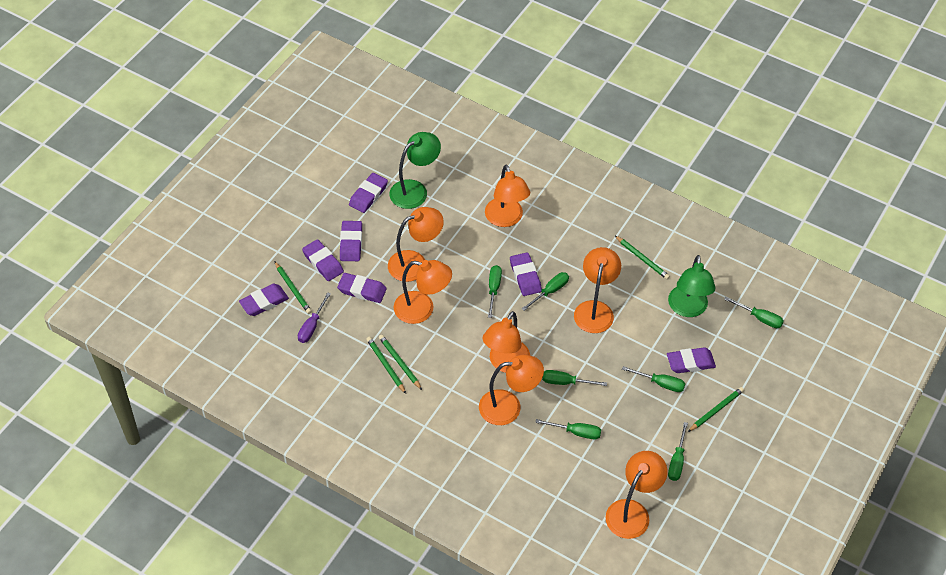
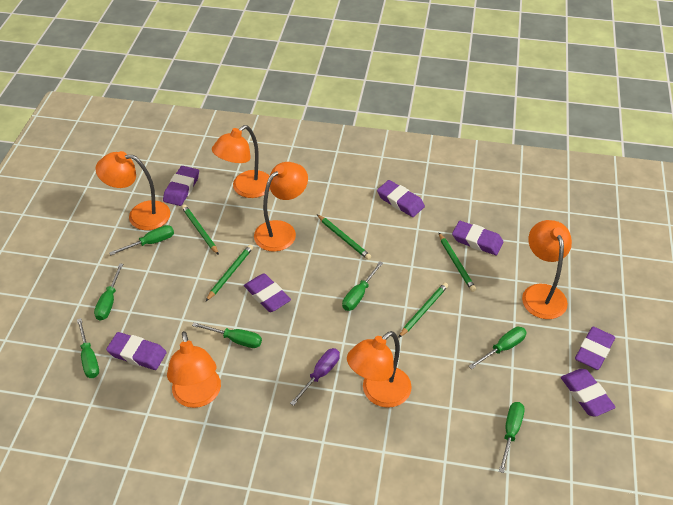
green lamp: 2 -> 0
orange lamp: 7 -> 6

